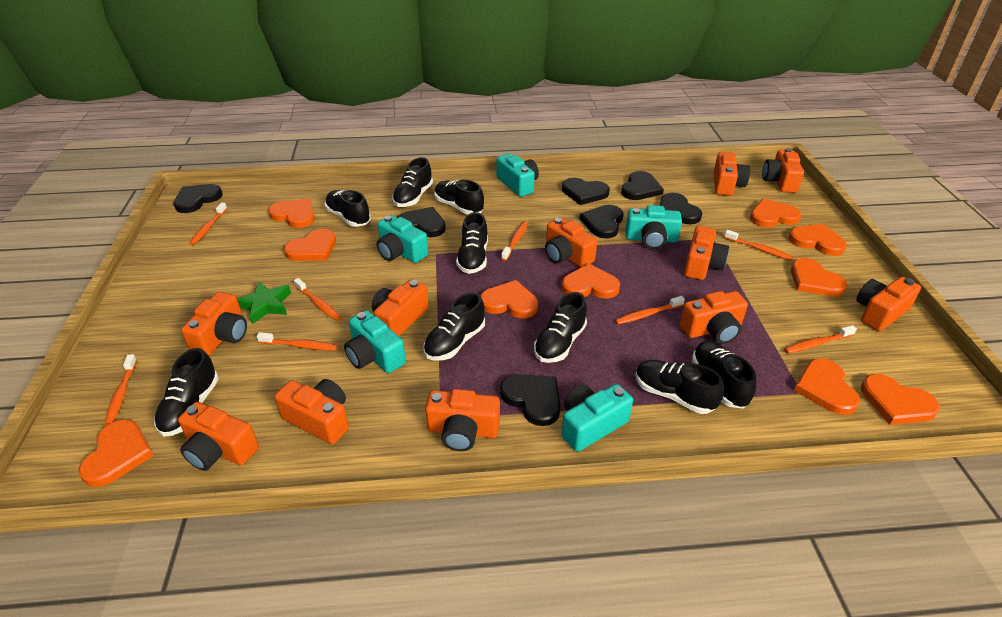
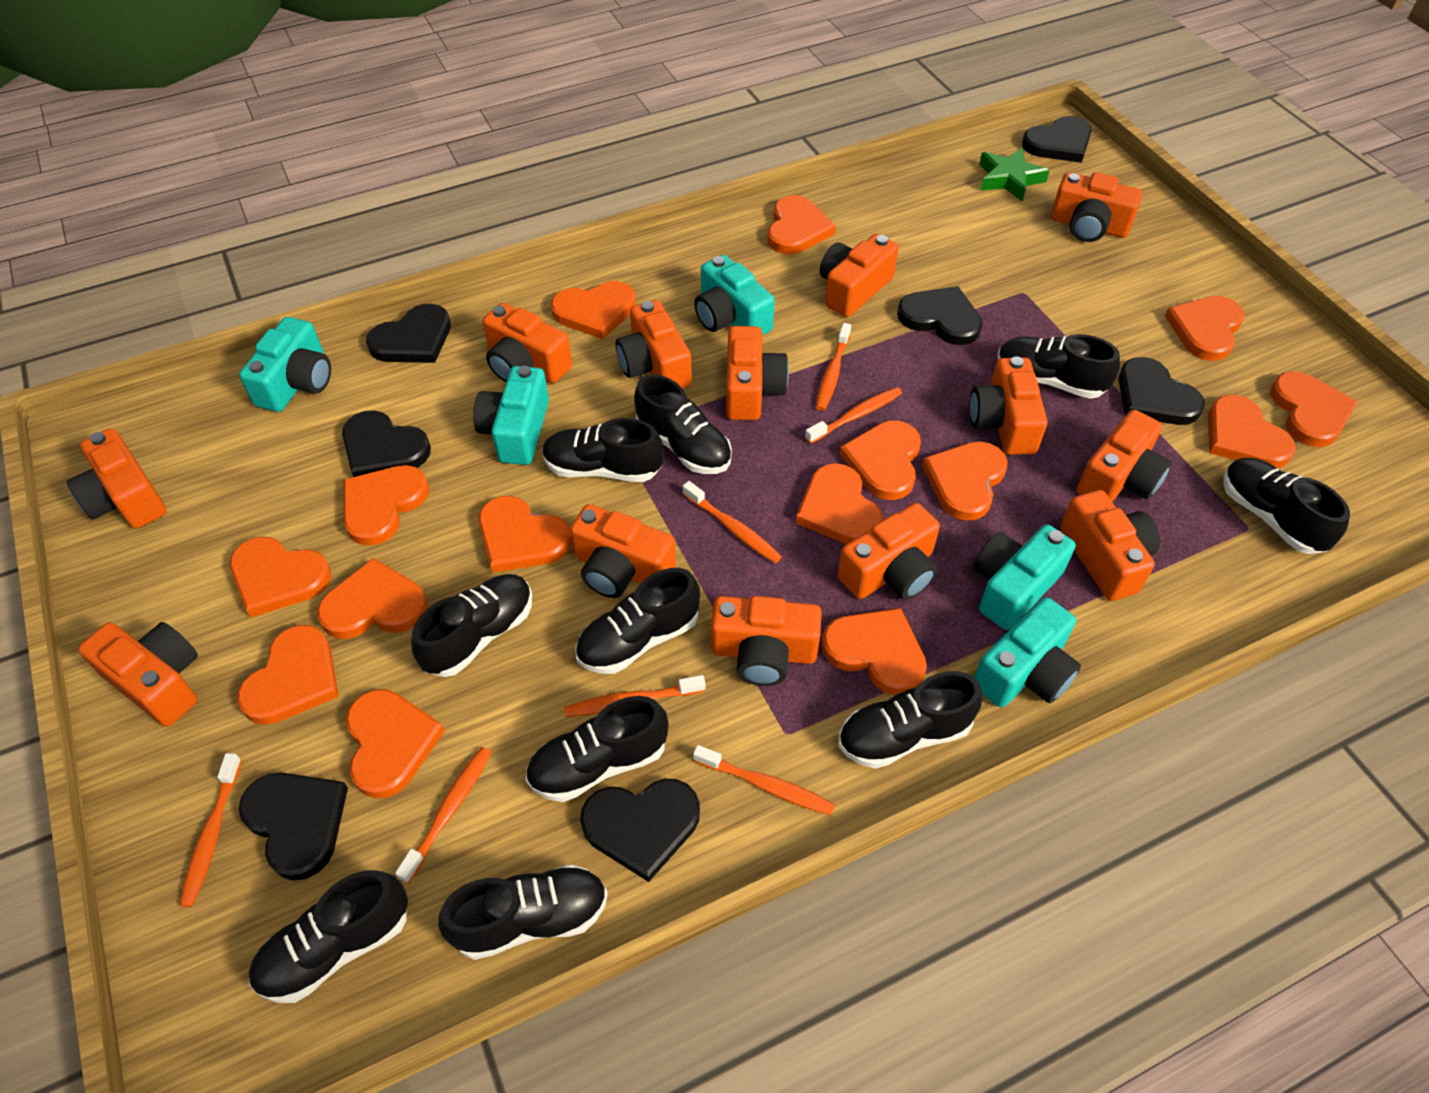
black shoe: 9 -> 10
orange camera: 11 -> 13
orange heart: 10 -> 15
orange toothbrush: 8 -> 7

